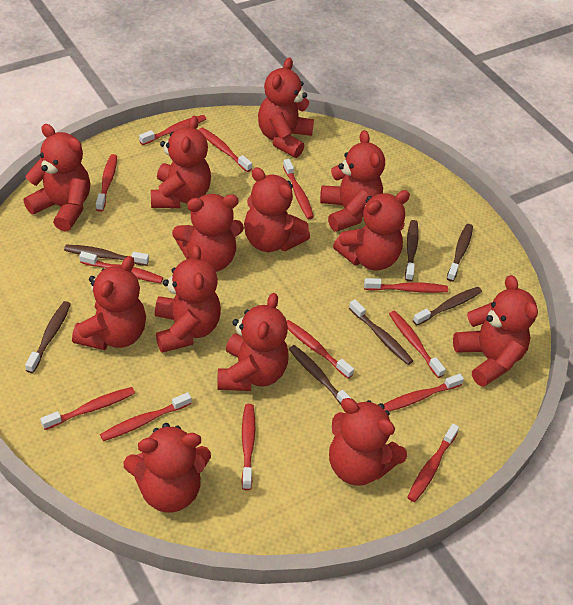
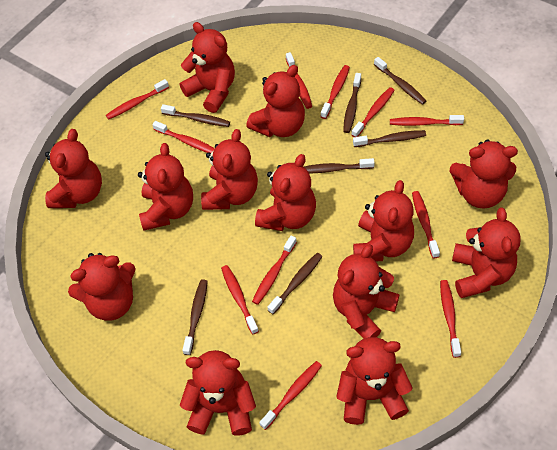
red toothbrush: 13 -> 11

